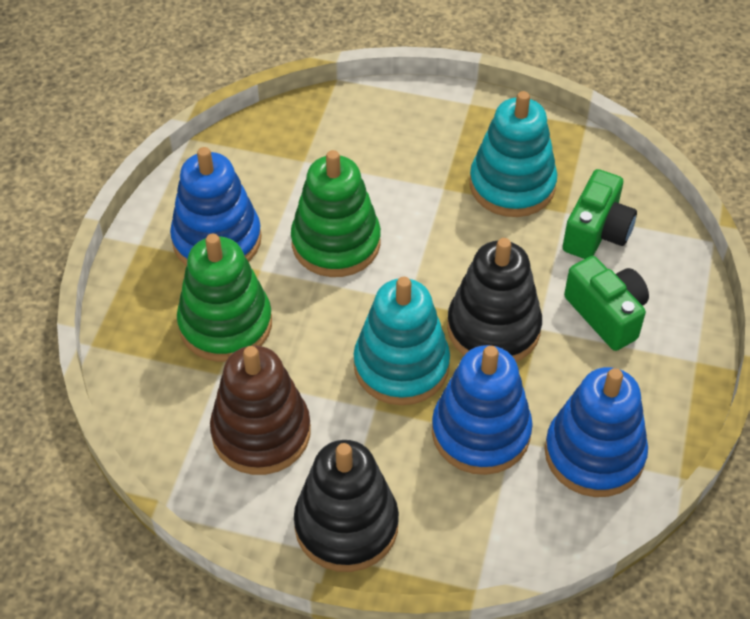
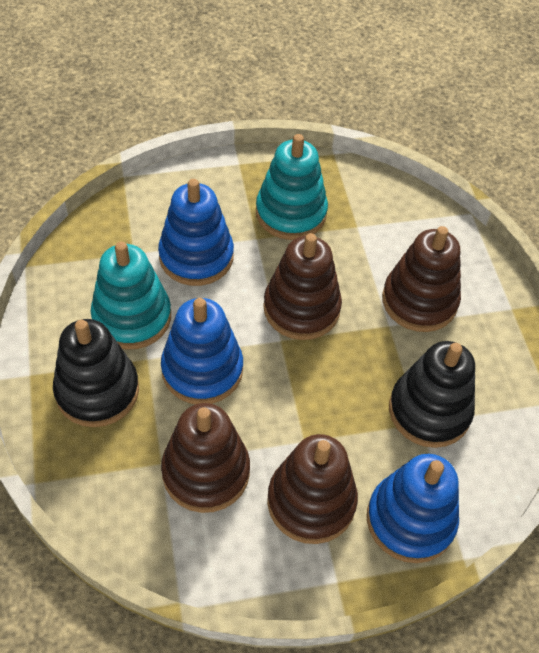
brown stacking toy: 1 -> 4
green camera: 2 -> 0
green stacking toy: 2 -> 0

